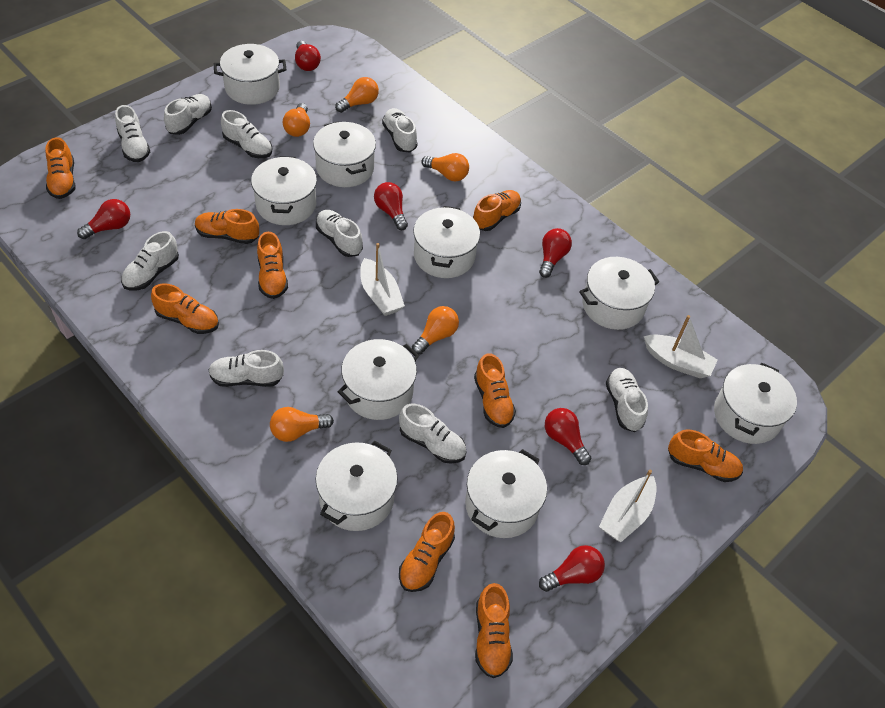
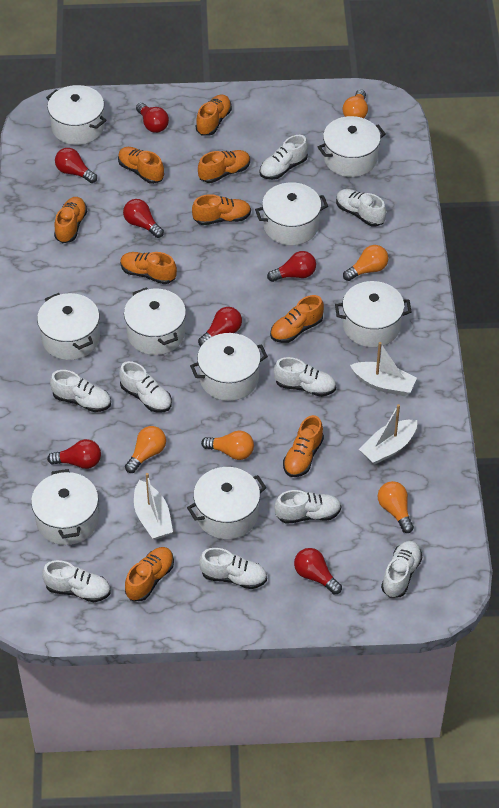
red light bulb: 6 -> 7

